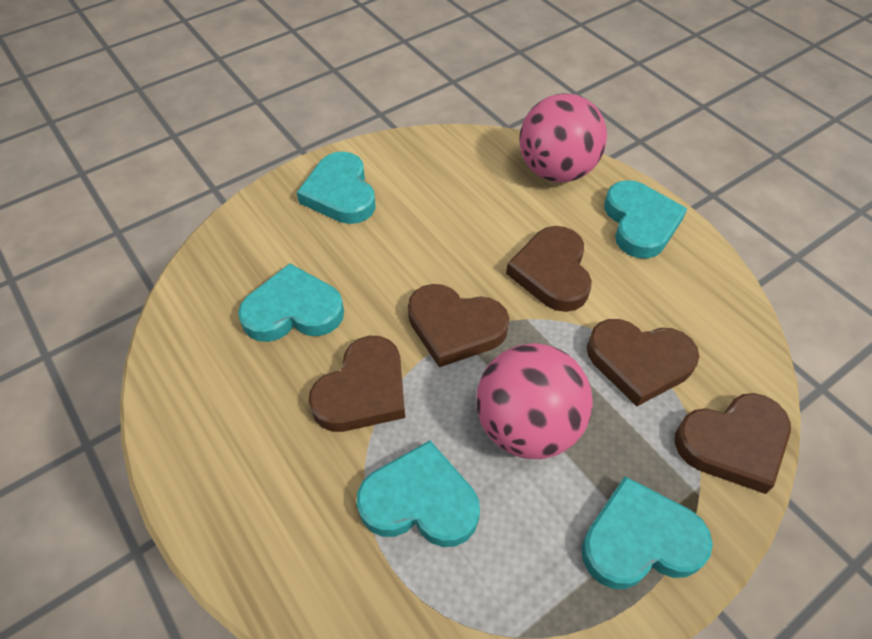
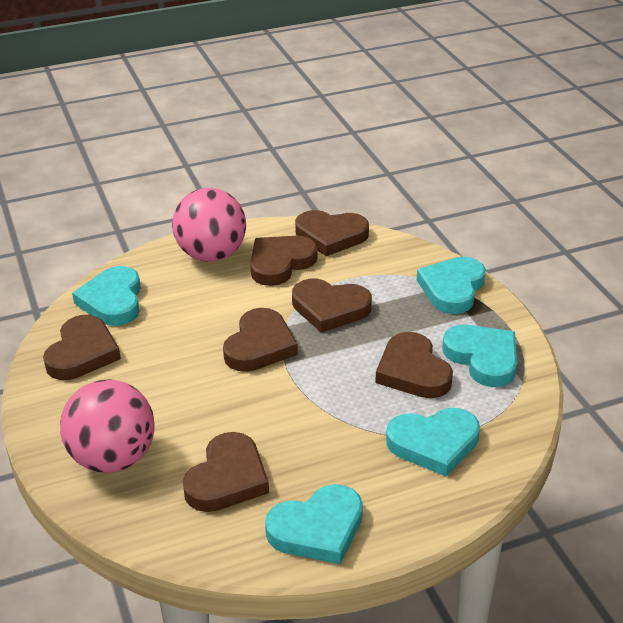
brown heart: 5 -> 7

